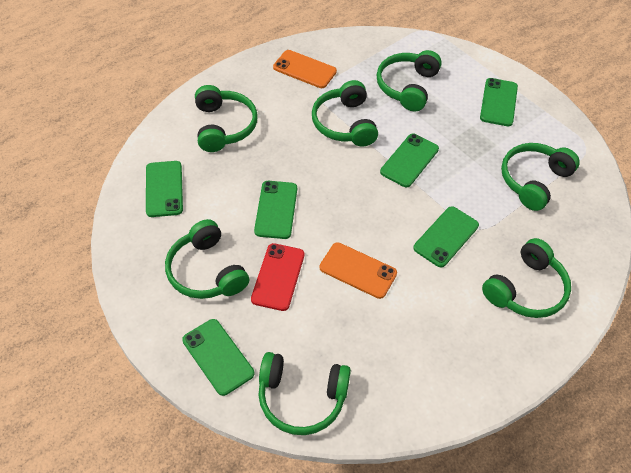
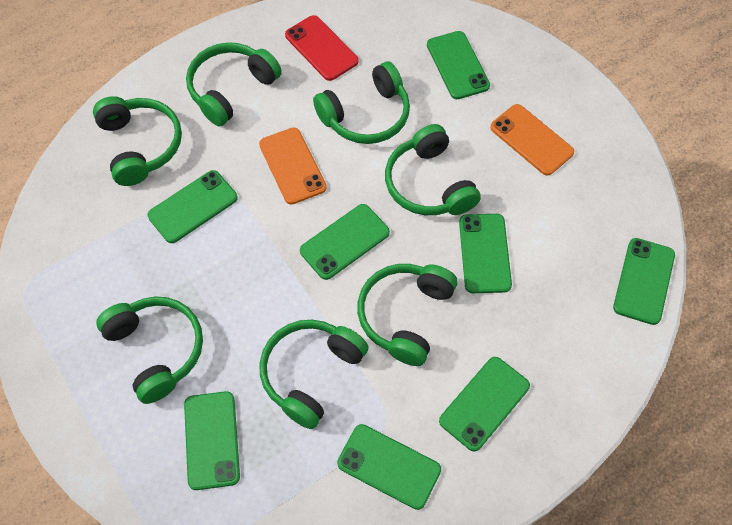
green phone: 6 -> 8

